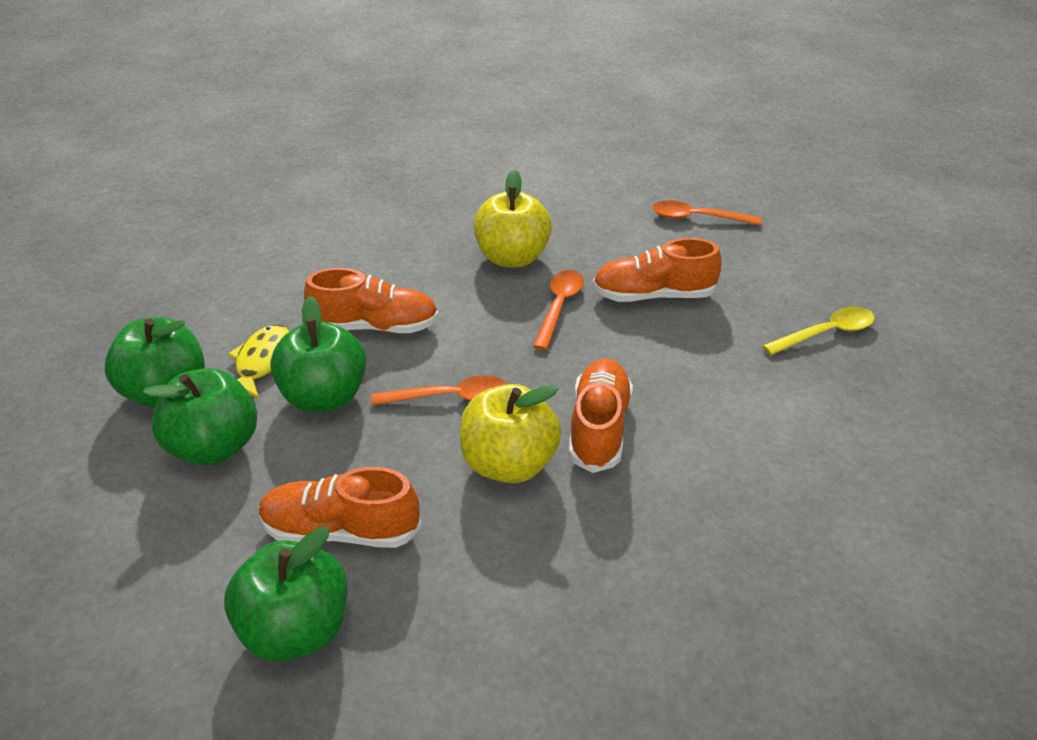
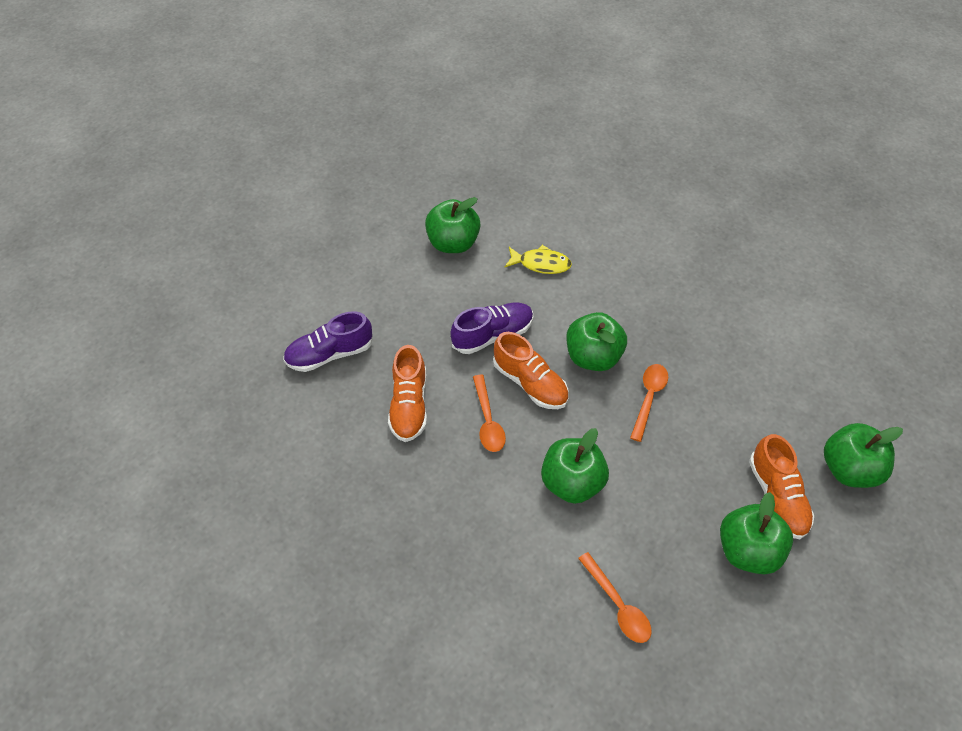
green apple: 4 -> 5
orange shoe: 4 -> 3
purple shoe: 0 -> 2
yellow apple: 2 -> 0
yellow spoon: 1 -> 0

